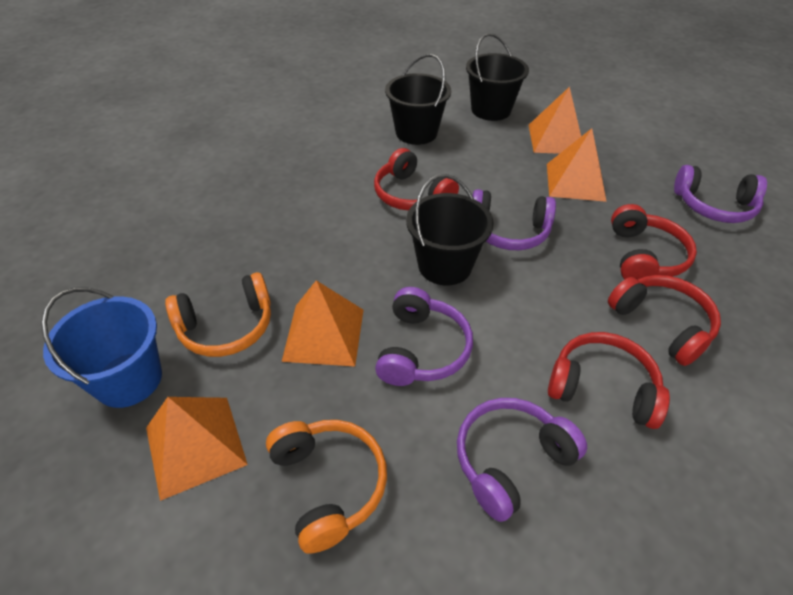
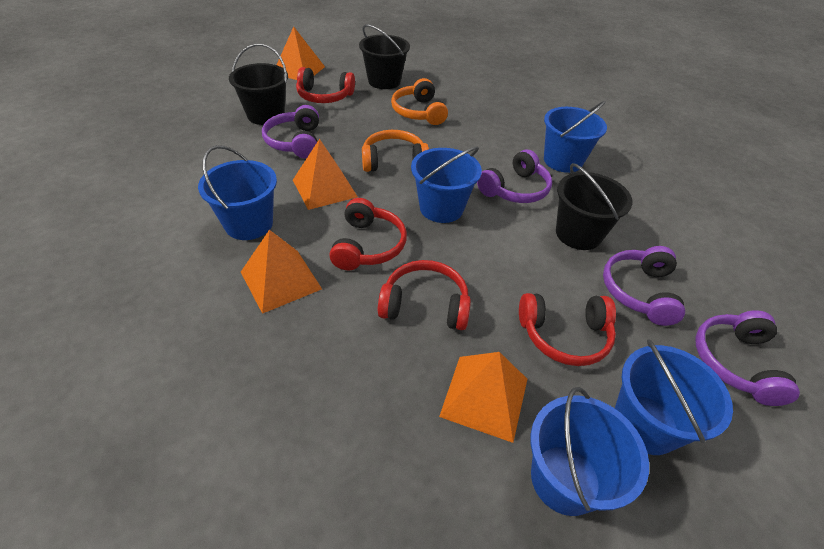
blue bucket: 1 -> 5

